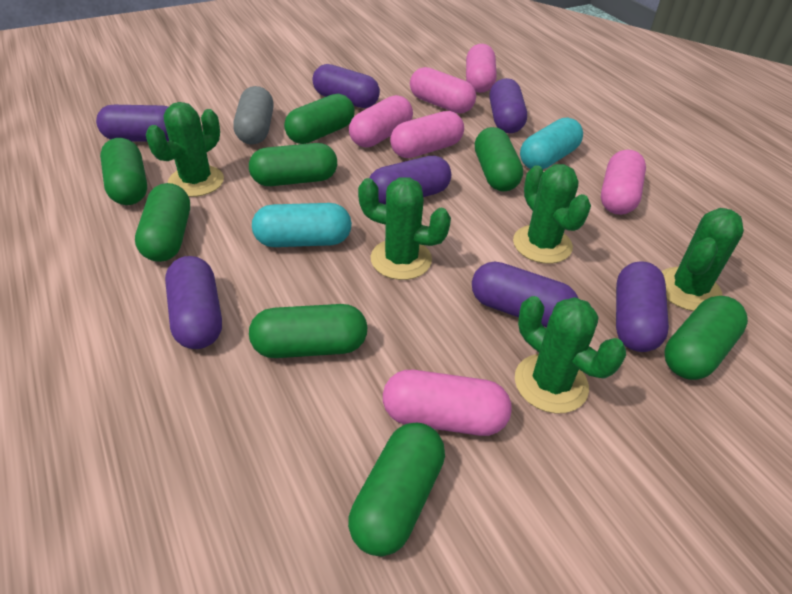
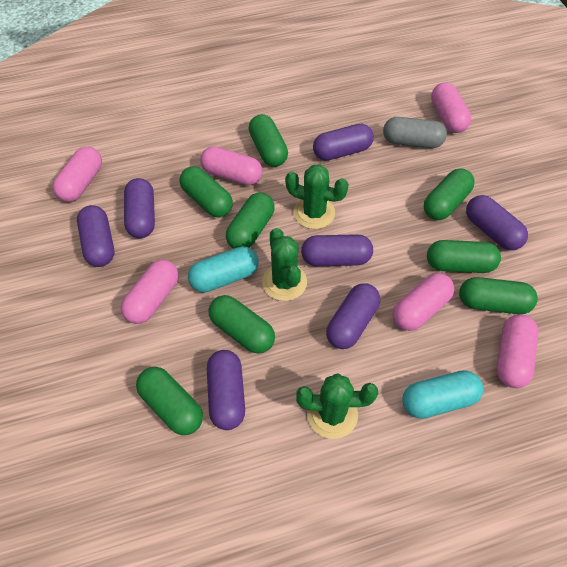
green cactus: 5 -> 3

